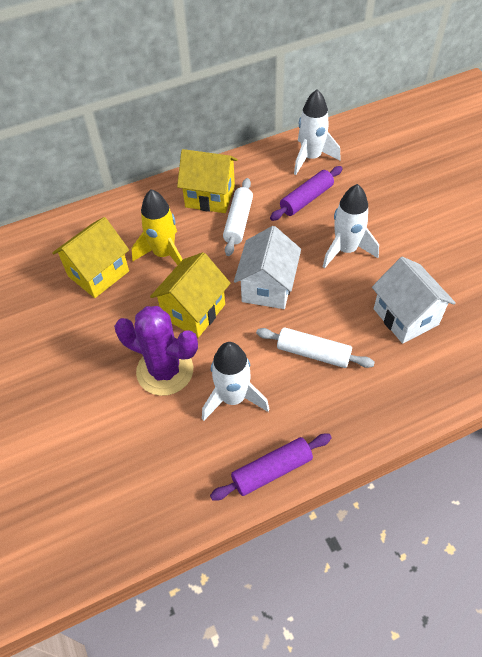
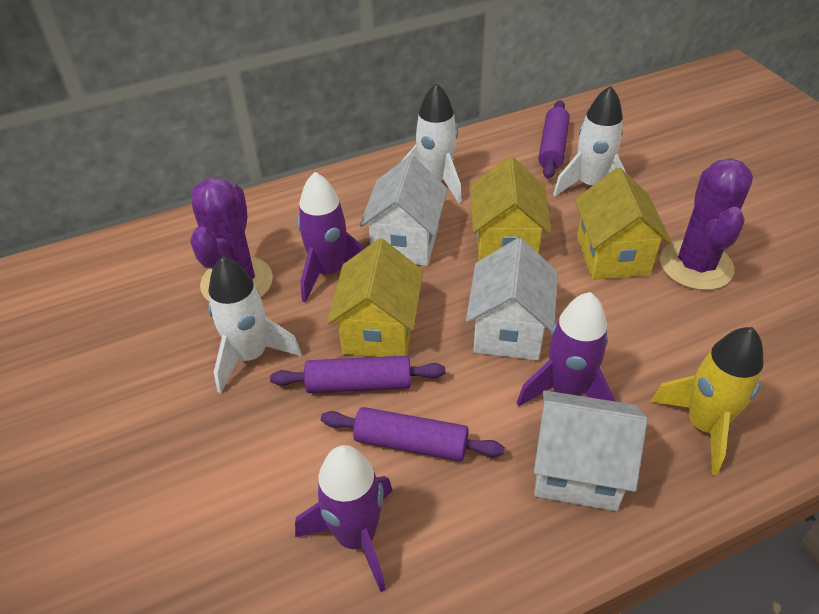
purple cactus: 1 -> 2
purple rocket: 0 -> 3
purple rolling pin: 2 -> 3
white house: 2 -> 3
white rolling pin: 2 -> 0

